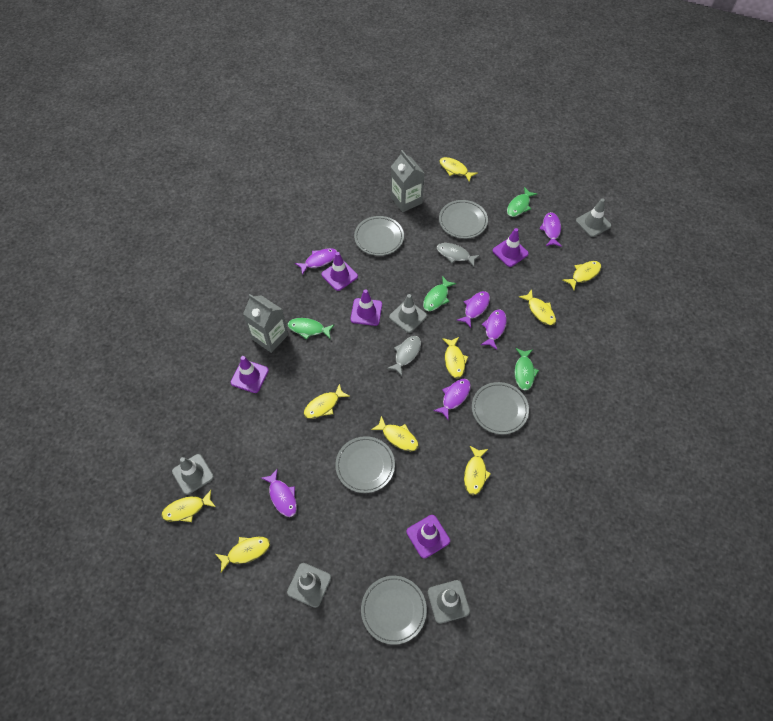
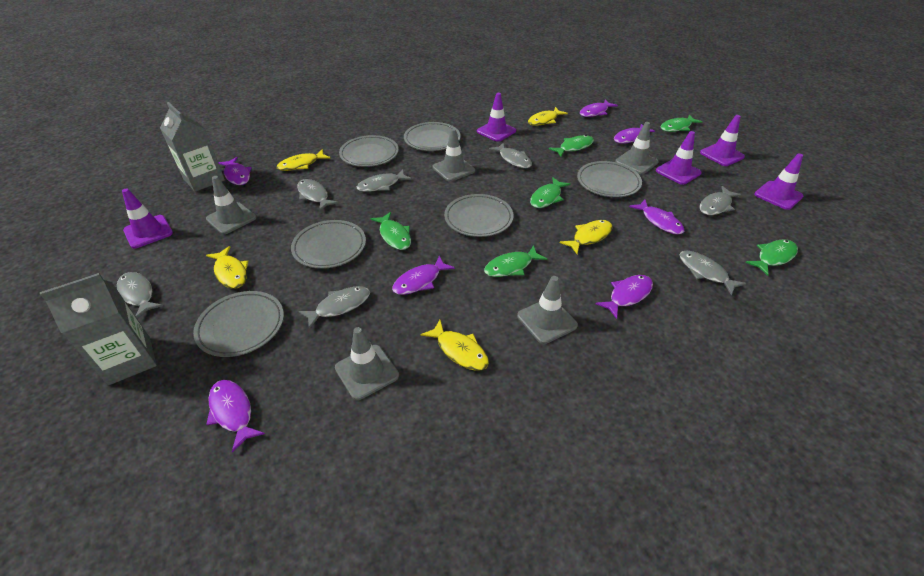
green fish: 4 -> 6
grey fish: 2 -> 7
grey plate: 5 -> 6
purple fish: 6 -> 7
yellow fish: 9 -> 5

